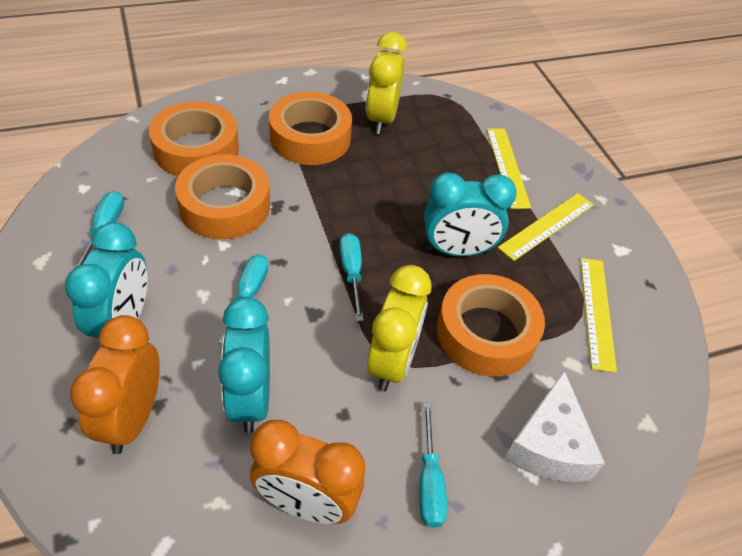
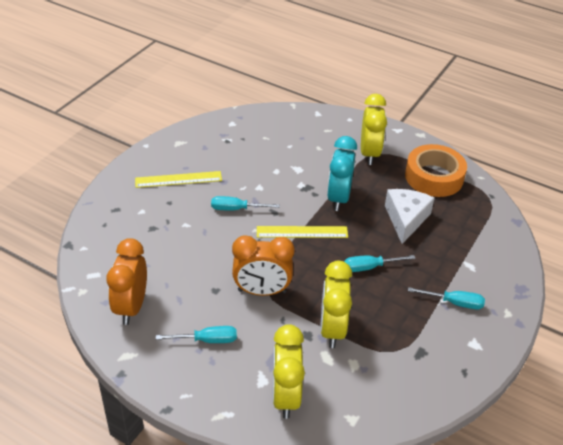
orange tape: 4 -> 1
turquoise clock: 3 -> 1
yellow clock: 2 -> 3
yellow ruler: 3 -> 2

